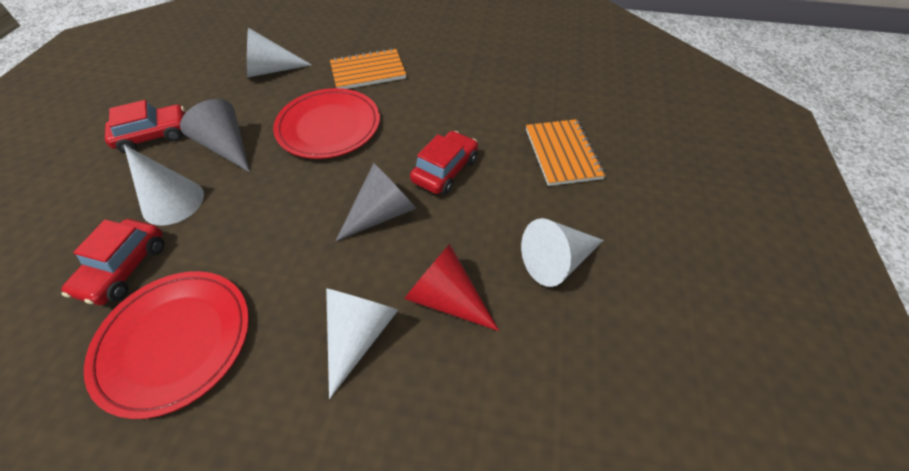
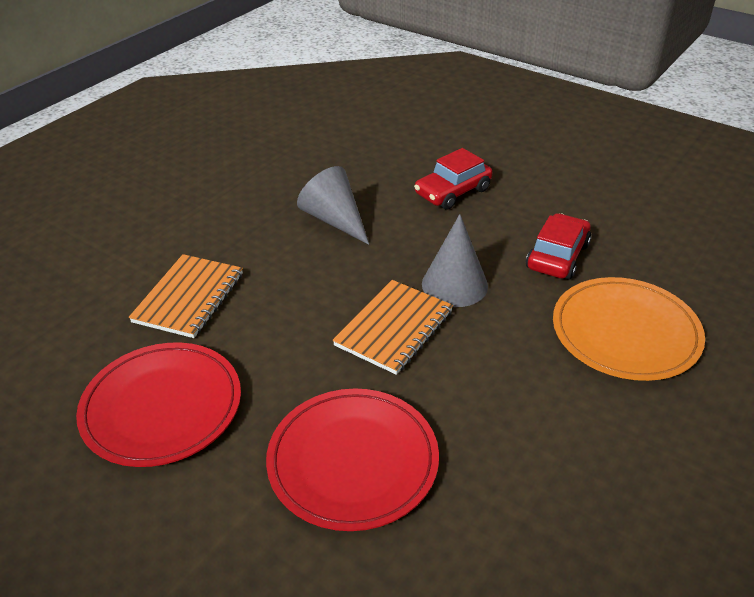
orange plate: 0 -> 1
red car: 3 -> 2
red cone: 1 -> 0
white cone: 4 -> 0

